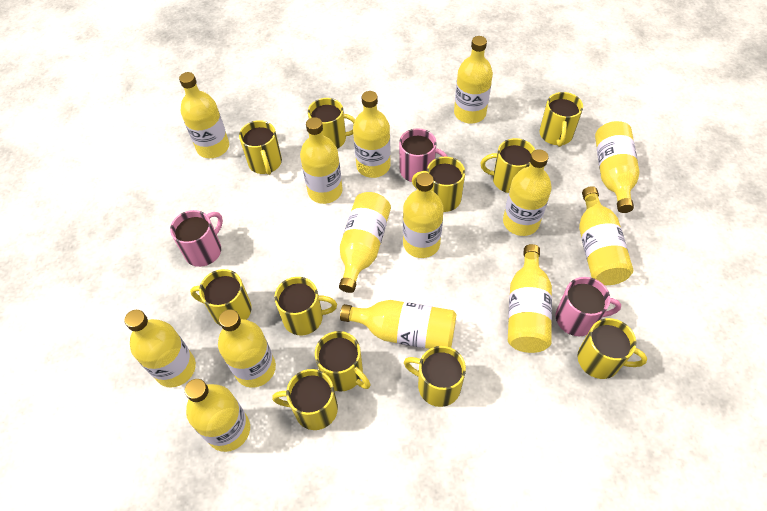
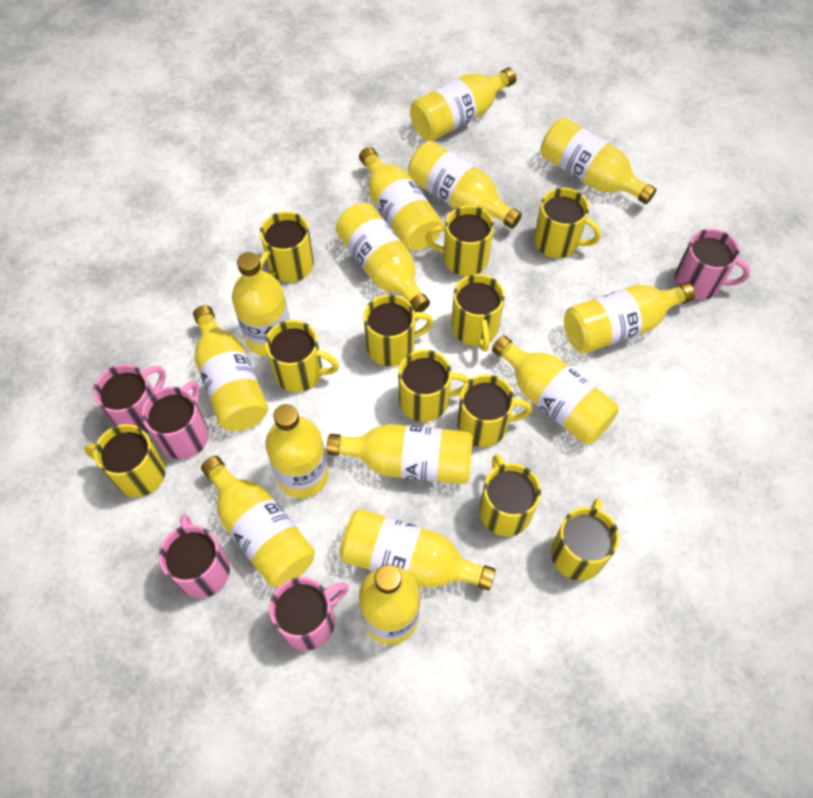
pink mug: 3 -> 5

